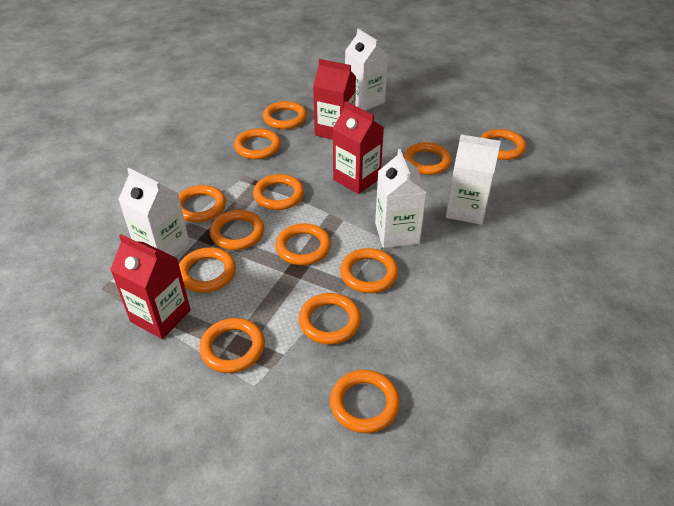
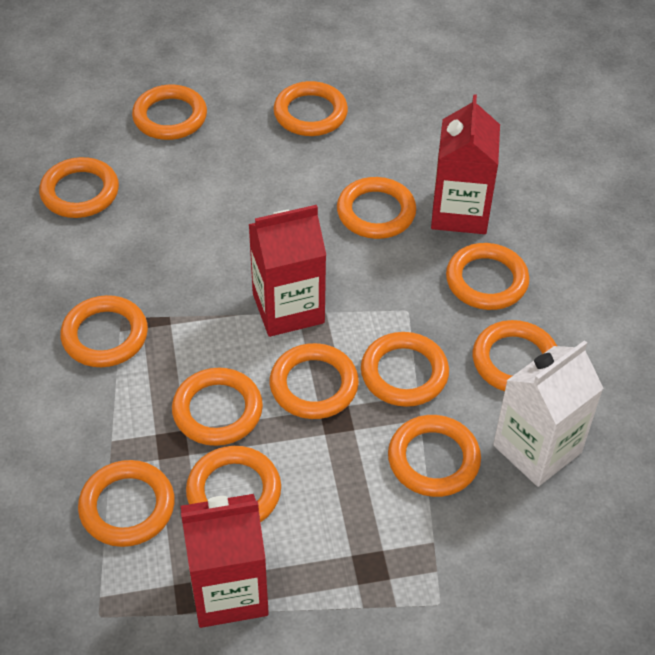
white carton: 4 -> 1

